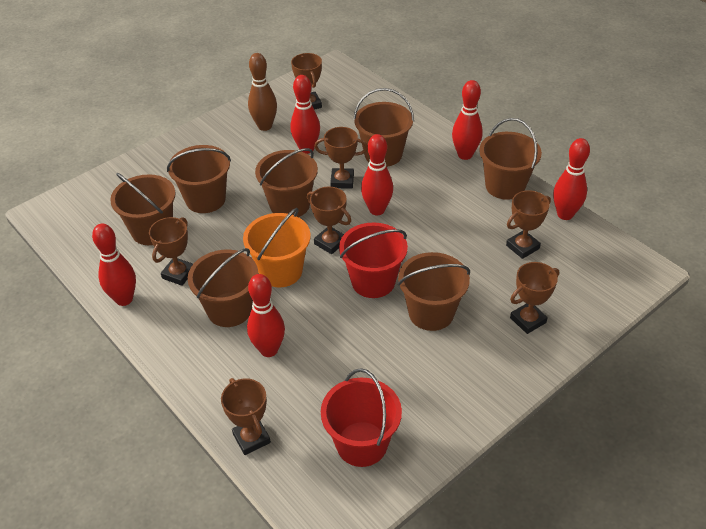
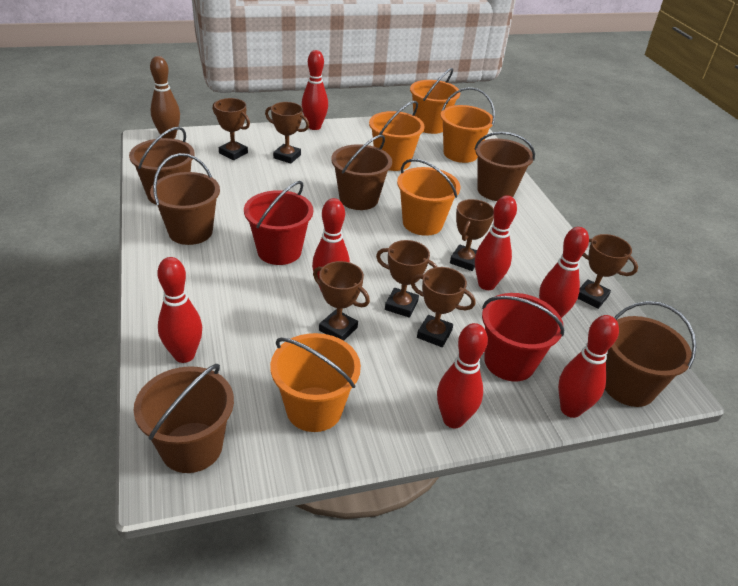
brown bucket: 7 -> 6
orange bucket: 1 -> 5
red bowling pin: 6 -> 7

